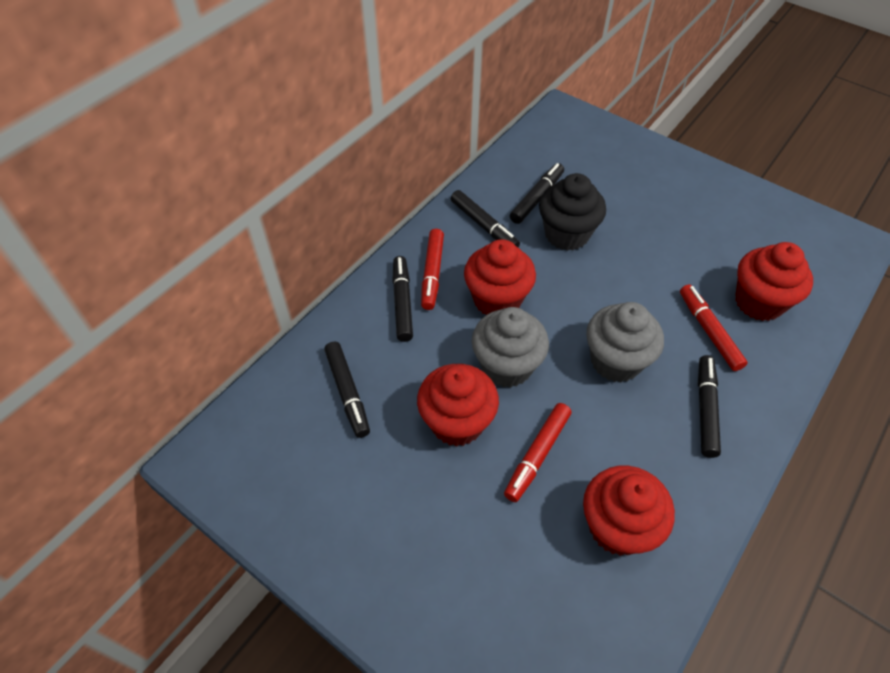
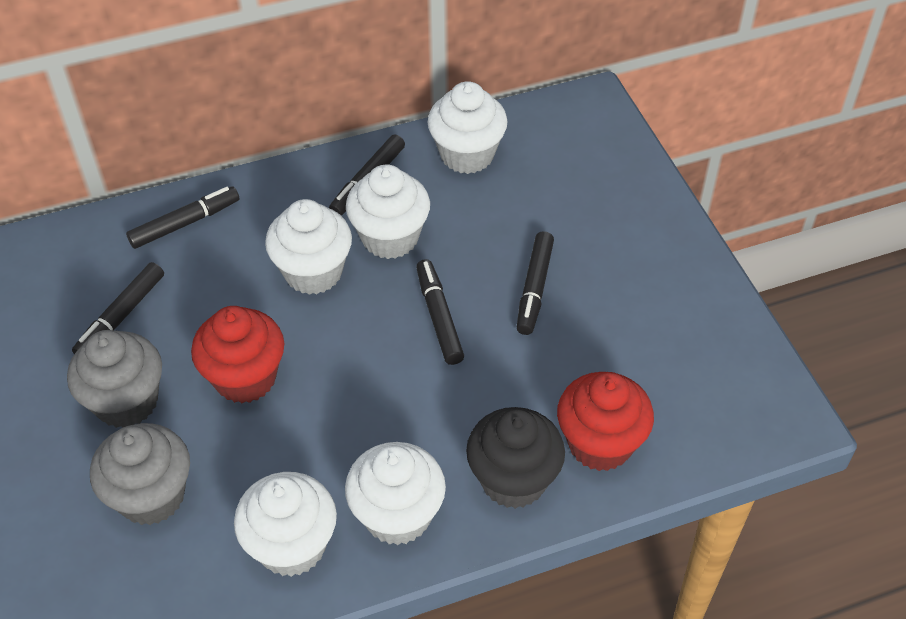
red cupcake: 4 -> 2
red marker: 3 -> 0
white cupcake: 0 -> 5

